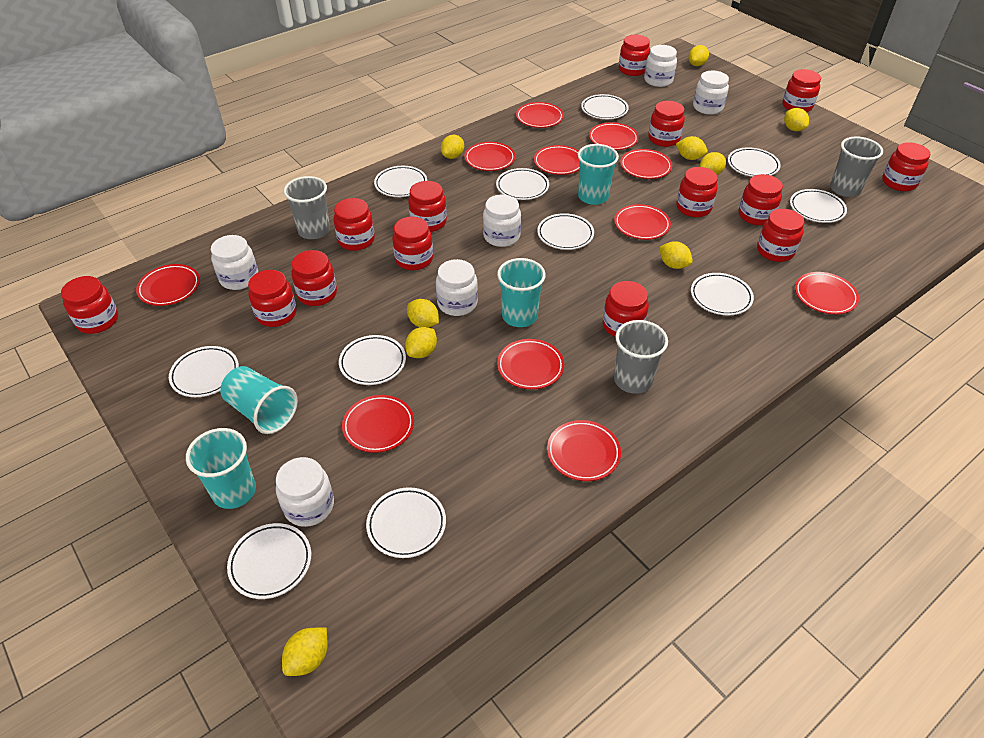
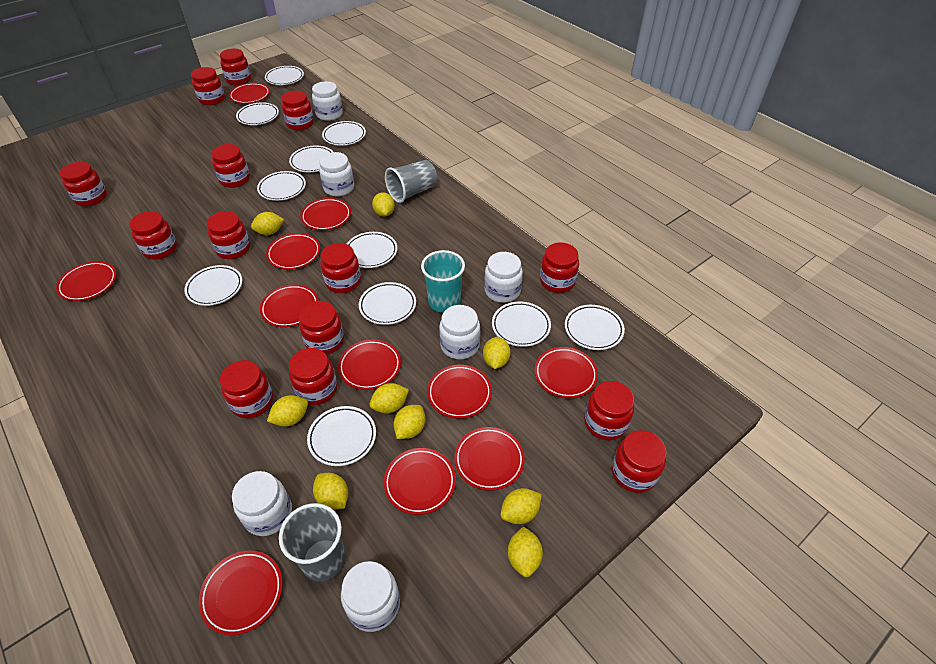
grey cup: 3 -> 2
turquoise cup: 4 -> 1

